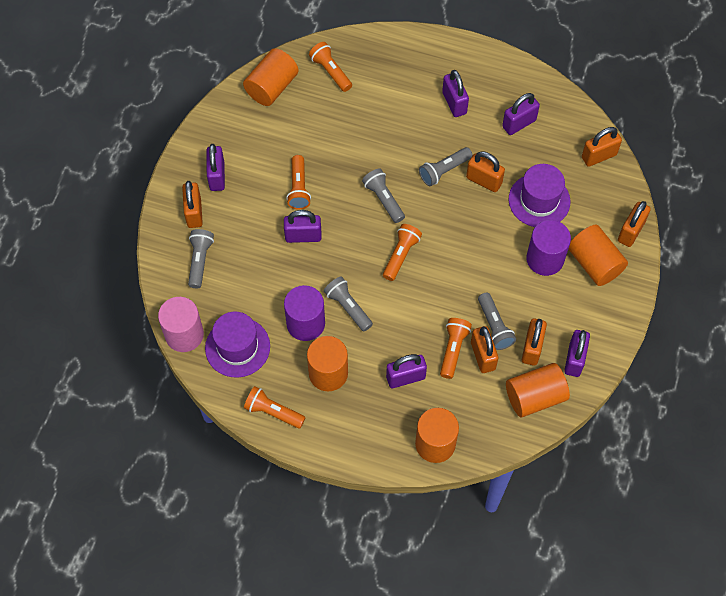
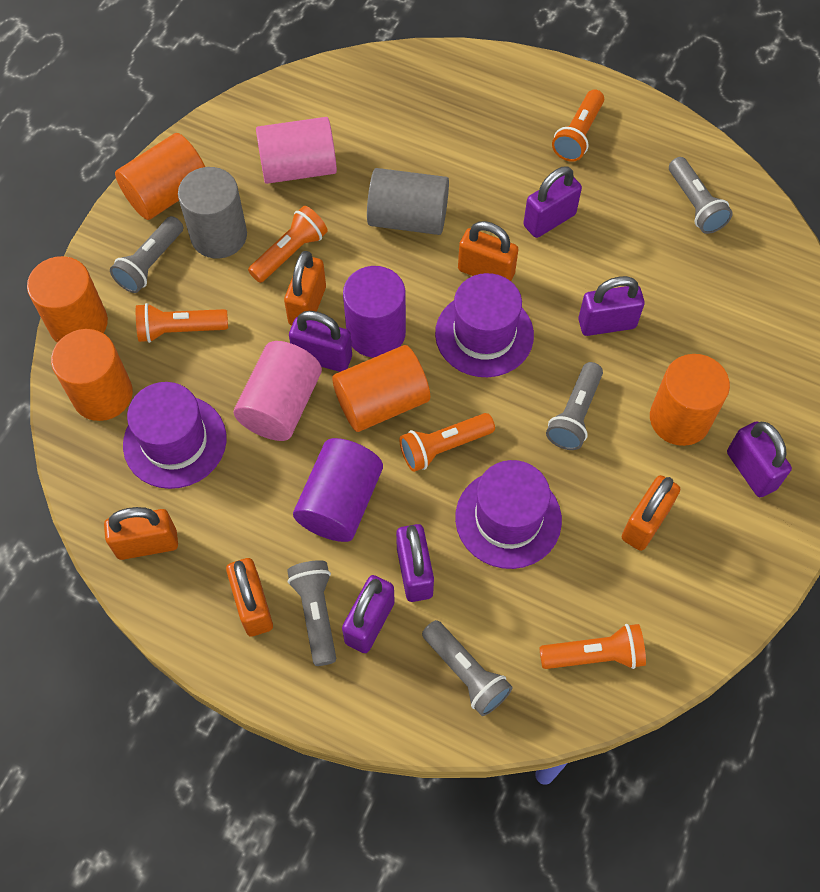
grey cylinder: 0 -> 2
orange padlock: 6 -> 5
pink cylinder: 1 -> 2
purple hat: 2 -> 3

